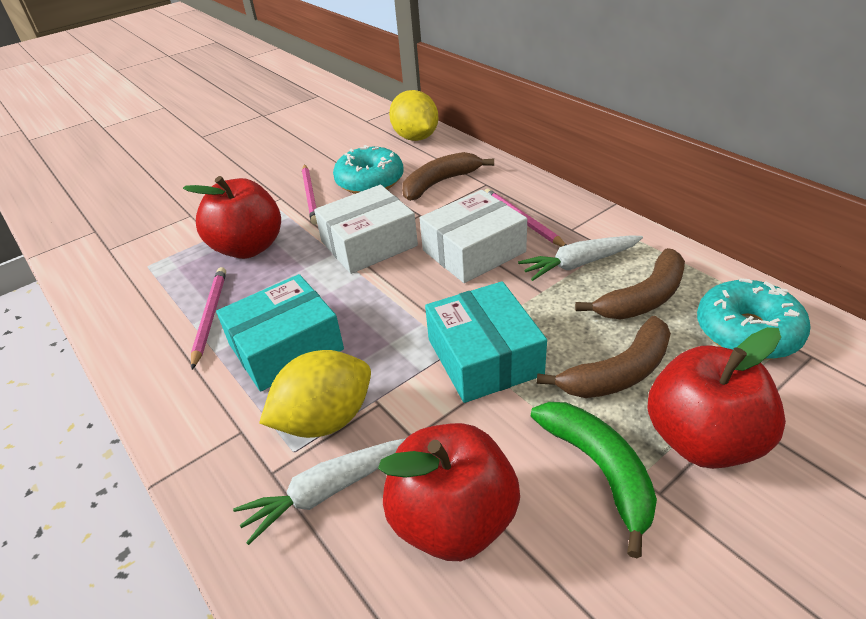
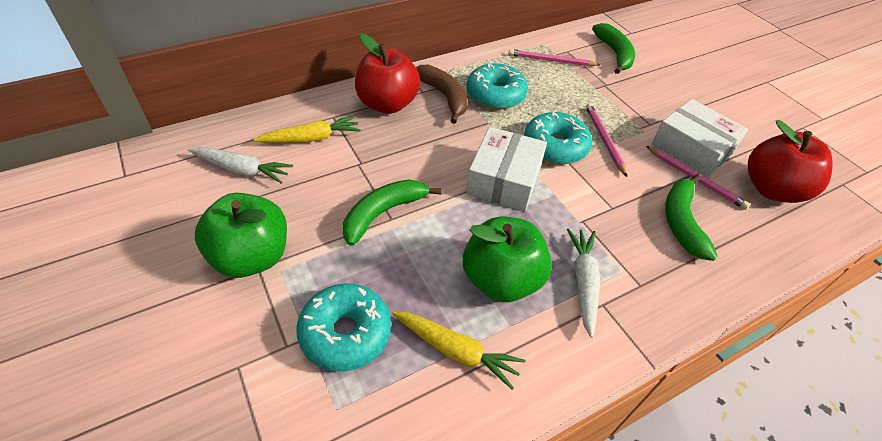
brown banana: 3 -> 1
green apple: 0 -> 2
green banana: 1 -> 3
red apple: 3 -> 2
turquoise box: 2 -> 0
turquoise donut: 2 -> 3
yellow carrot: 0 -> 2
yellow lemon: 2 -> 0

